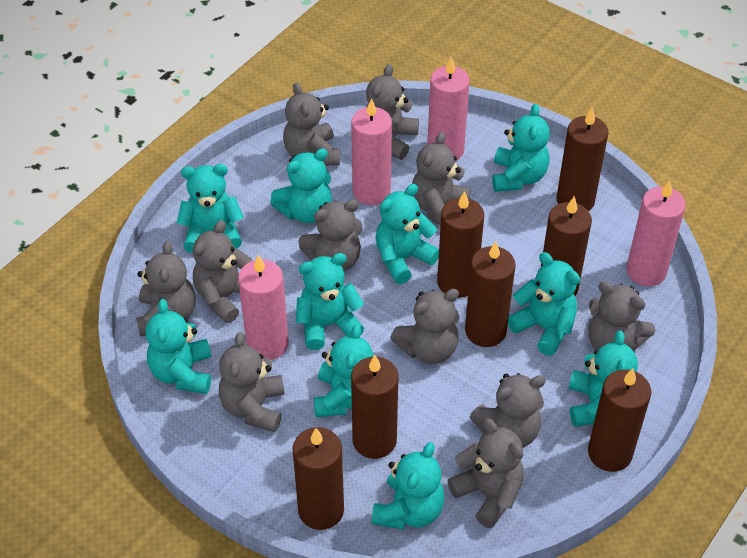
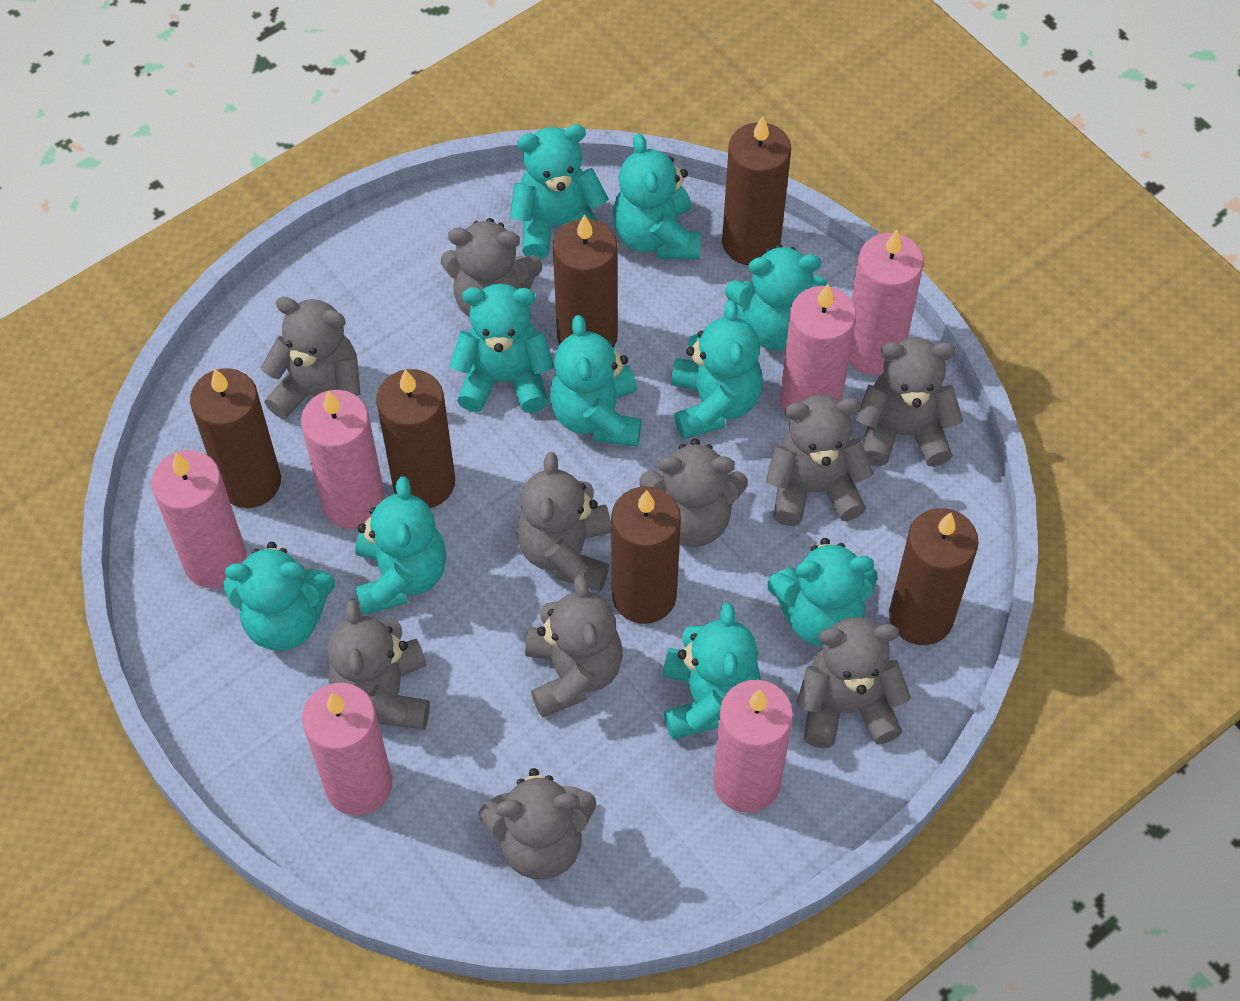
brown candle: 7 -> 6
grey teddy bear: 11 -> 10
pink candle: 4 -> 6

